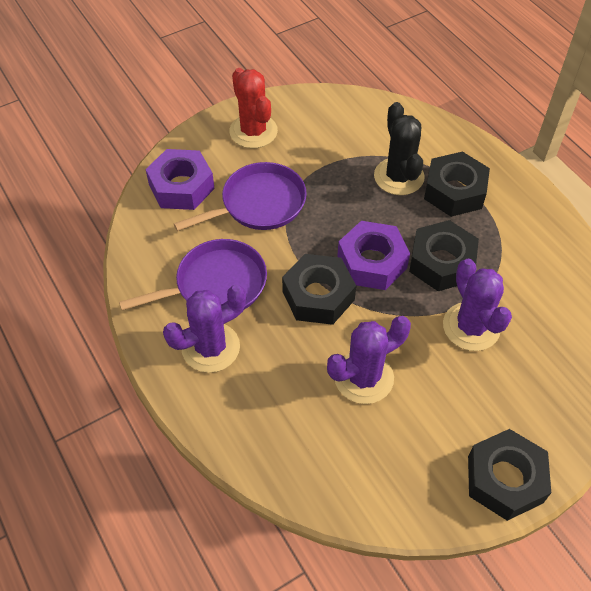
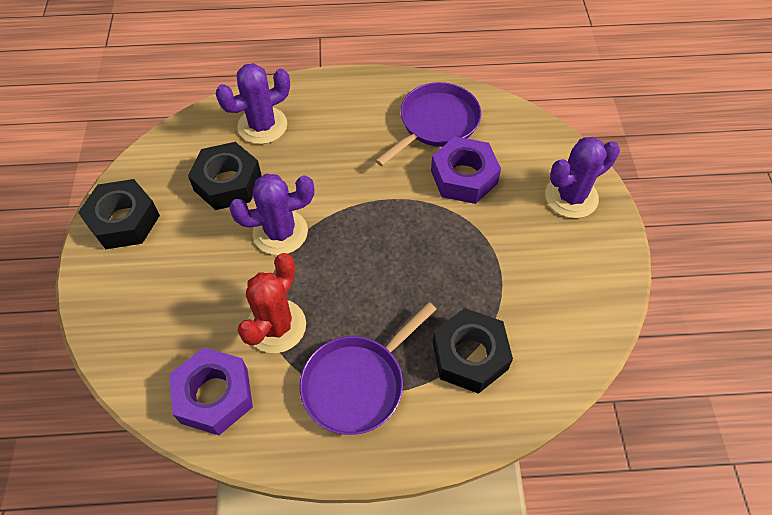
black cactus: 1 -> 0
black nut: 4 -> 3

